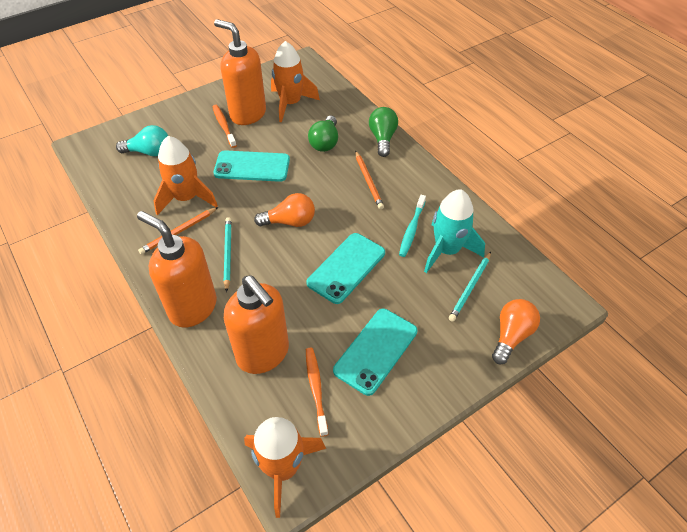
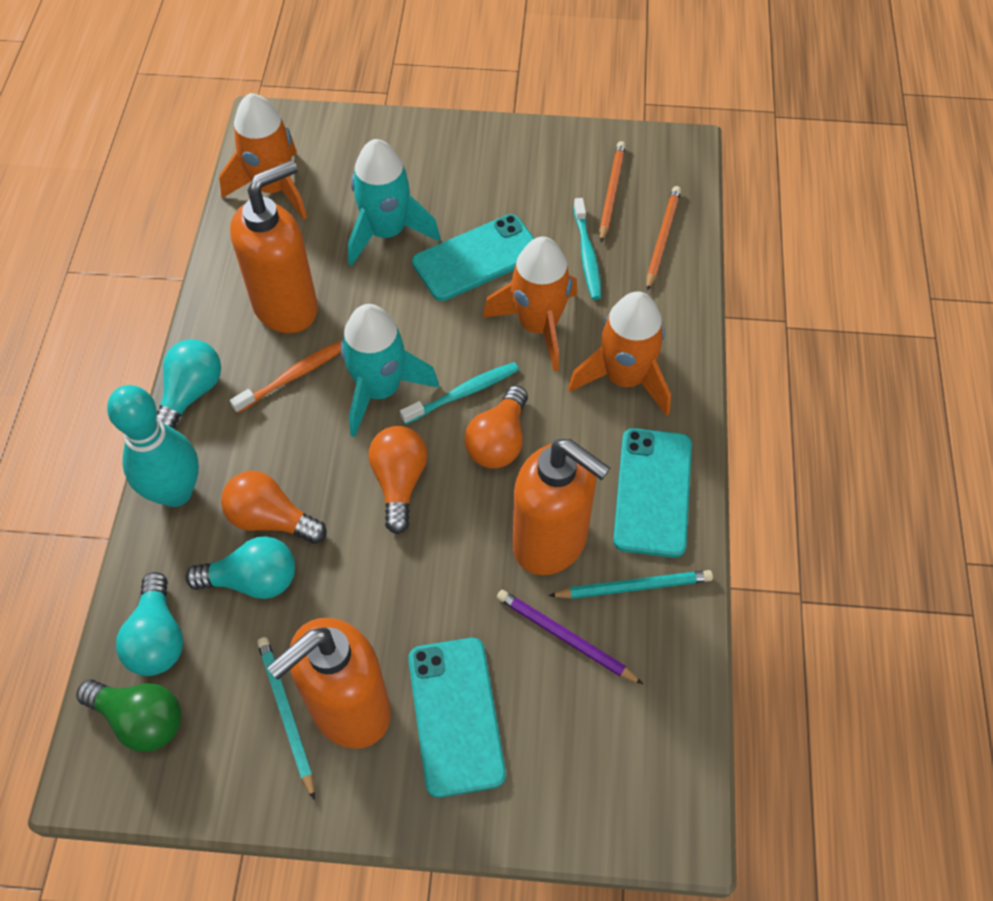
green light bulb: 2 -> 1
orange light bulb: 2 -> 3
orange toothbrush: 2 -> 1
purple pencil: 0 -> 1
turquoise bowling pin: 0 -> 1
turquoise light bulb: 1 -> 3
turquoise rocket: 1 -> 2
turquoise toothbrush: 1 -> 2

